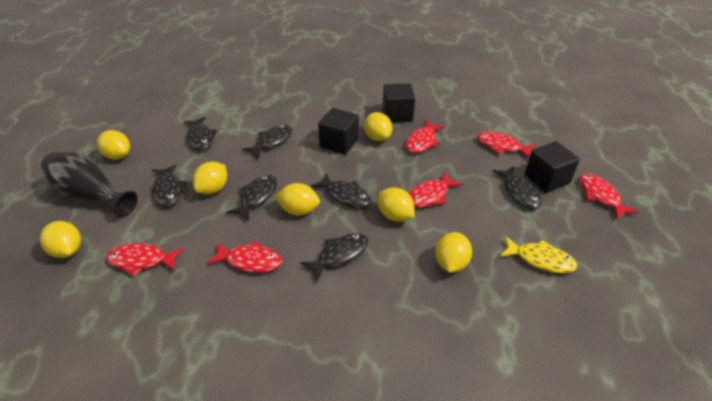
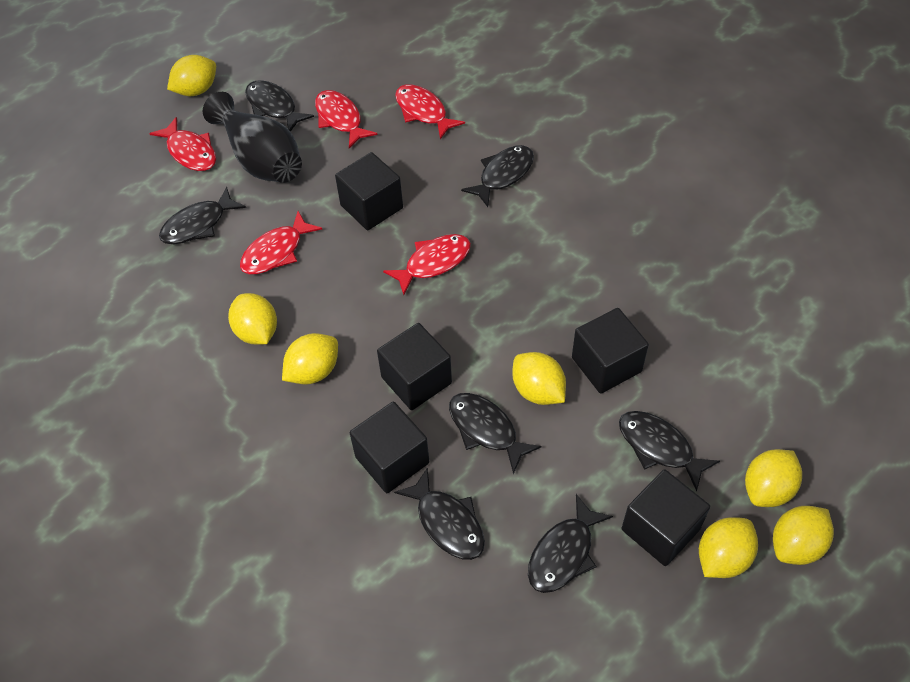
black cube: 3 -> 5
red fish: 6 -> 5
yellow fish: 1 -> 0

